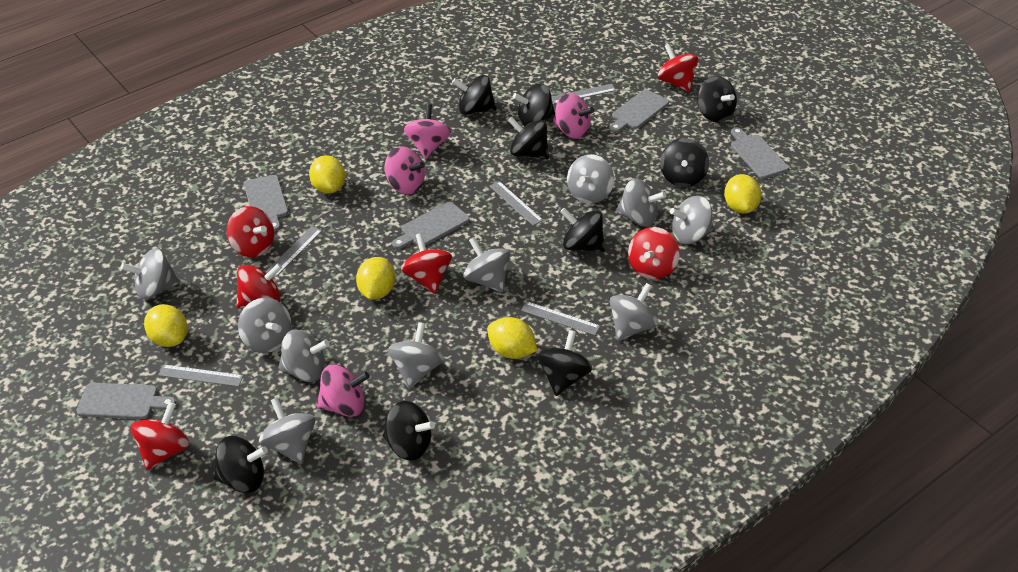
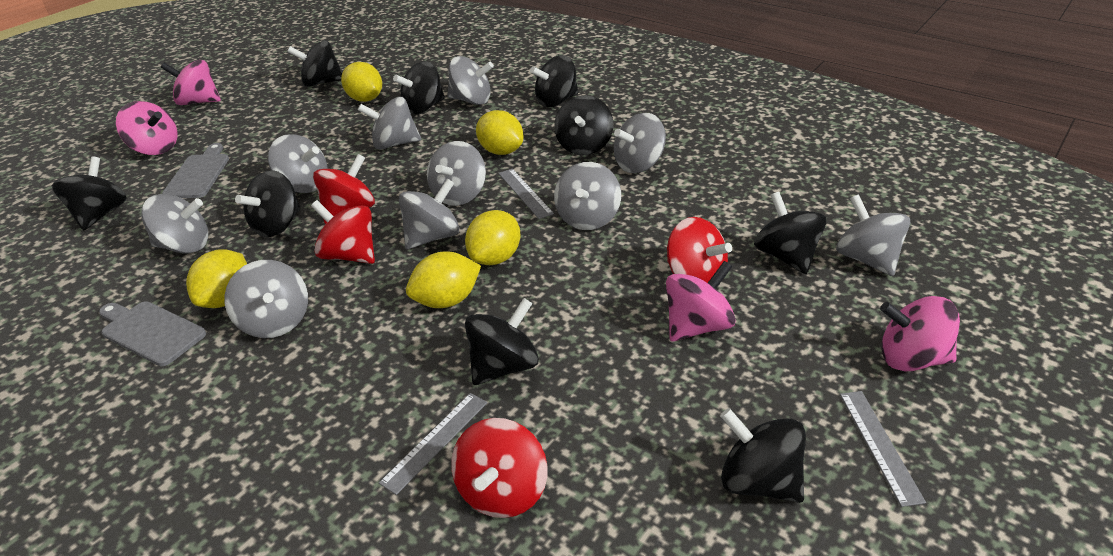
grey cutting board: 5 -> 2
grey ruler: 5 -> 3
red spinning top: 6 -> 4

